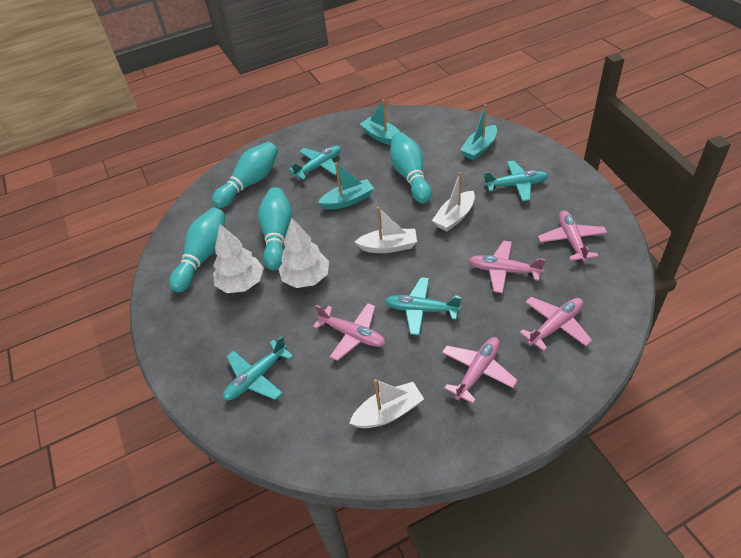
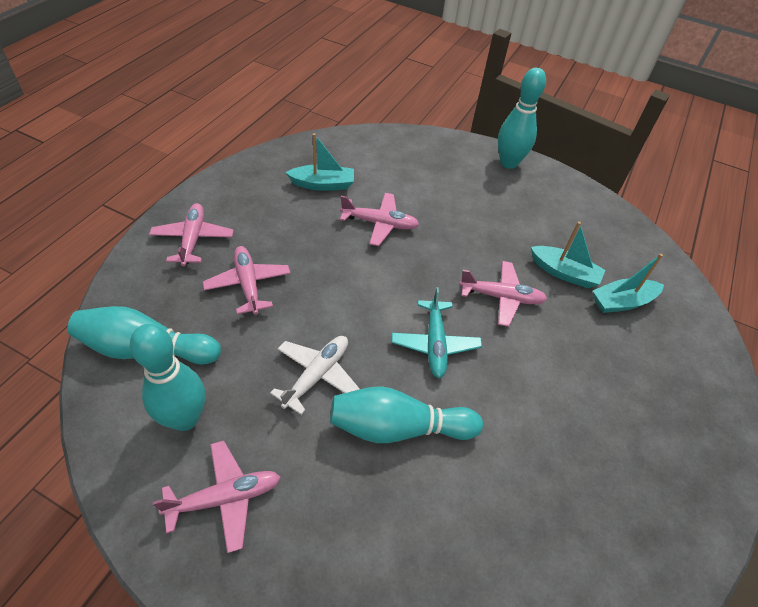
turquoise plane: 4 -> 1
white boat: 3 -> 0
white plane: 0 -> 1
white tree: 2 -> 0

